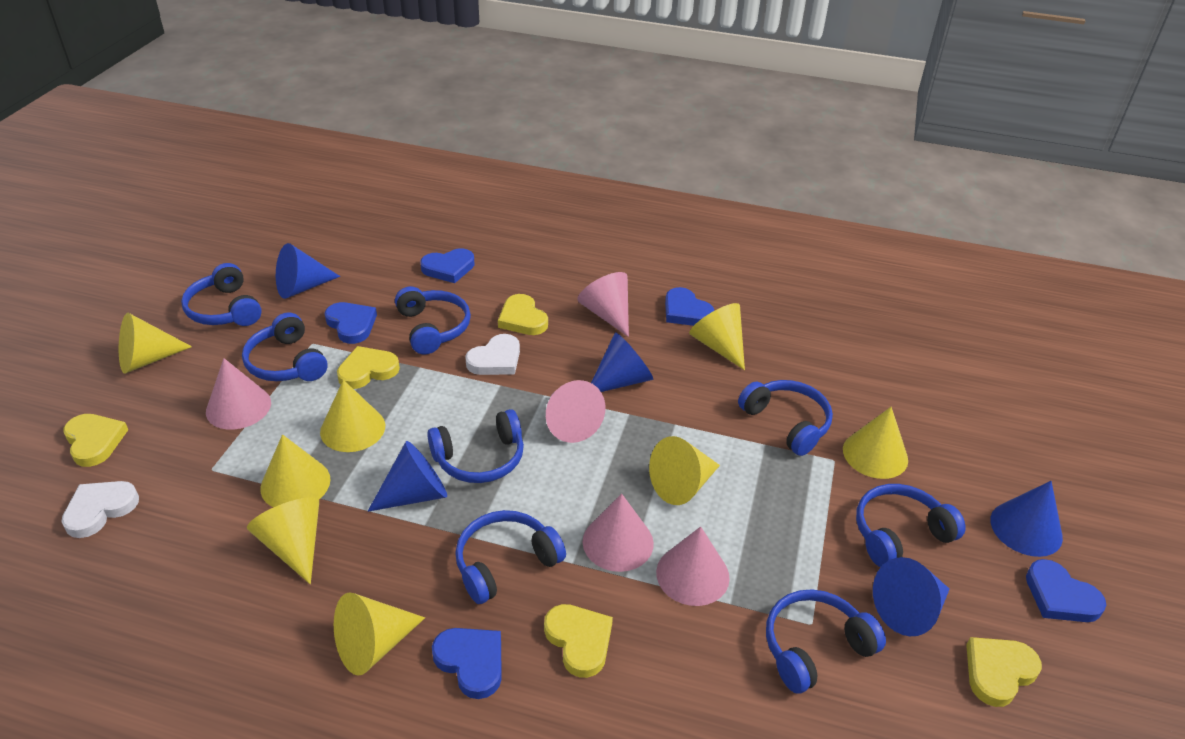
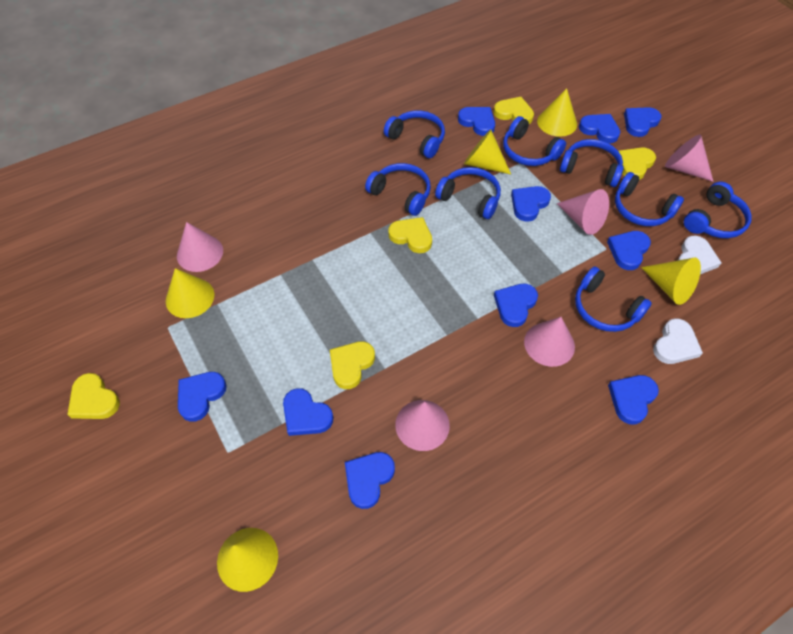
blue cone: 5 -> 0
blue heart: 5 -> 10
yellow cone: 8 -> 5

